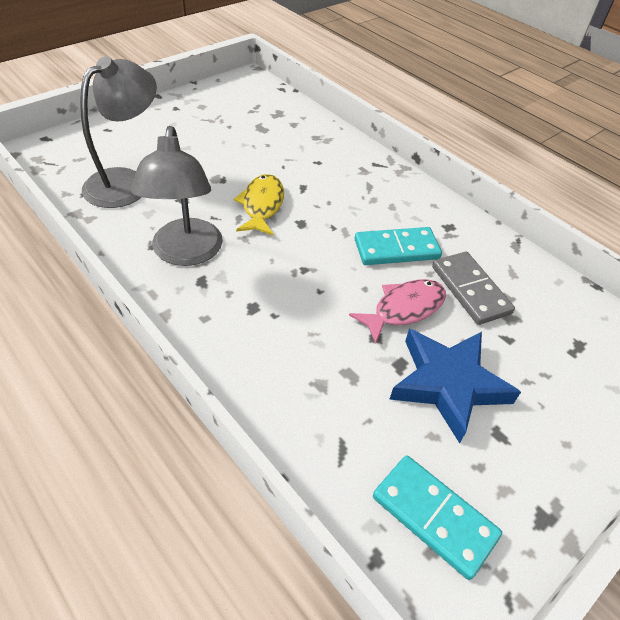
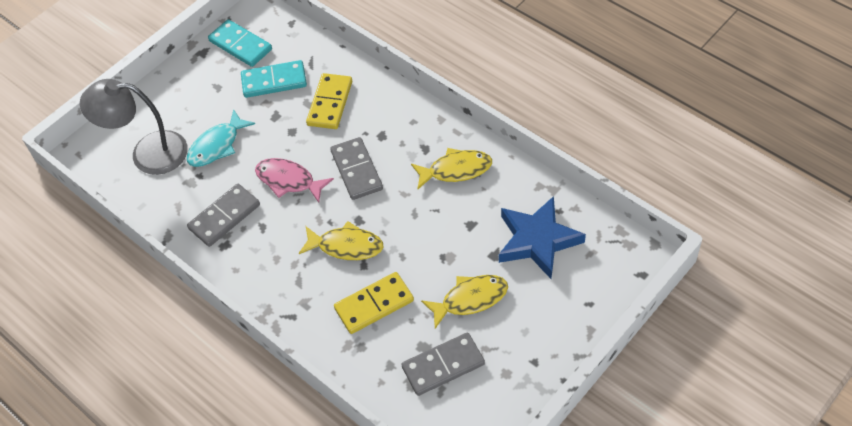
grey domino: 1 -> 3
grey lamp: 2 -> 1
turquoise fish: 0 -> 1
yellow domino: 0 -> 2
yellow fish: 1 -> 3

